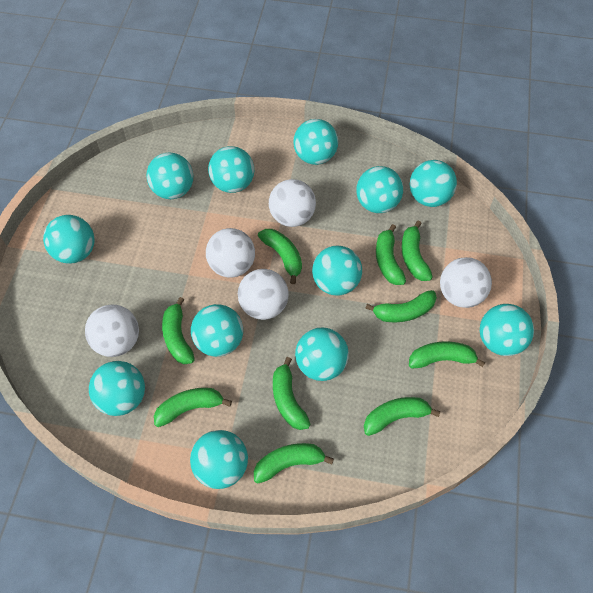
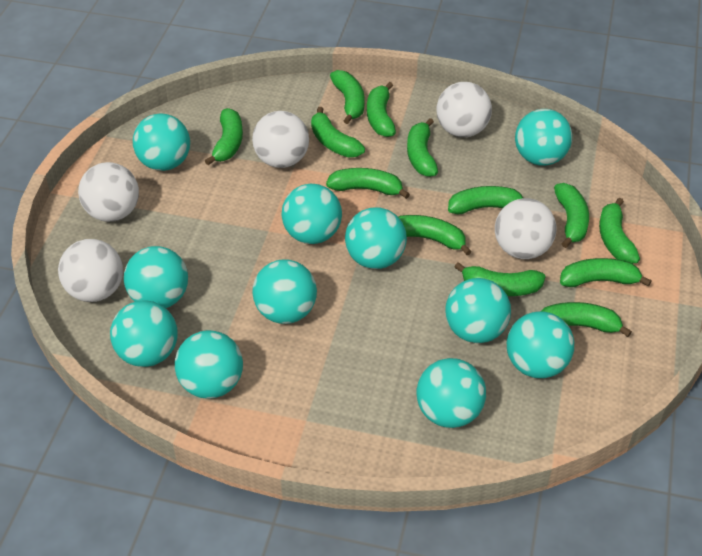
green banana: 10 -> 13
turquoise ball: 12 -> 11

